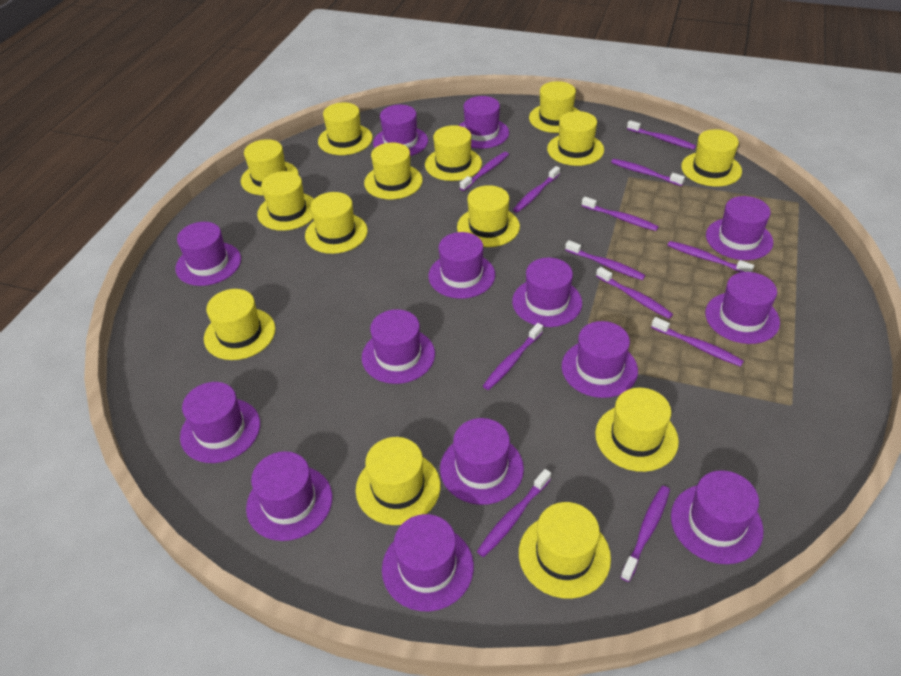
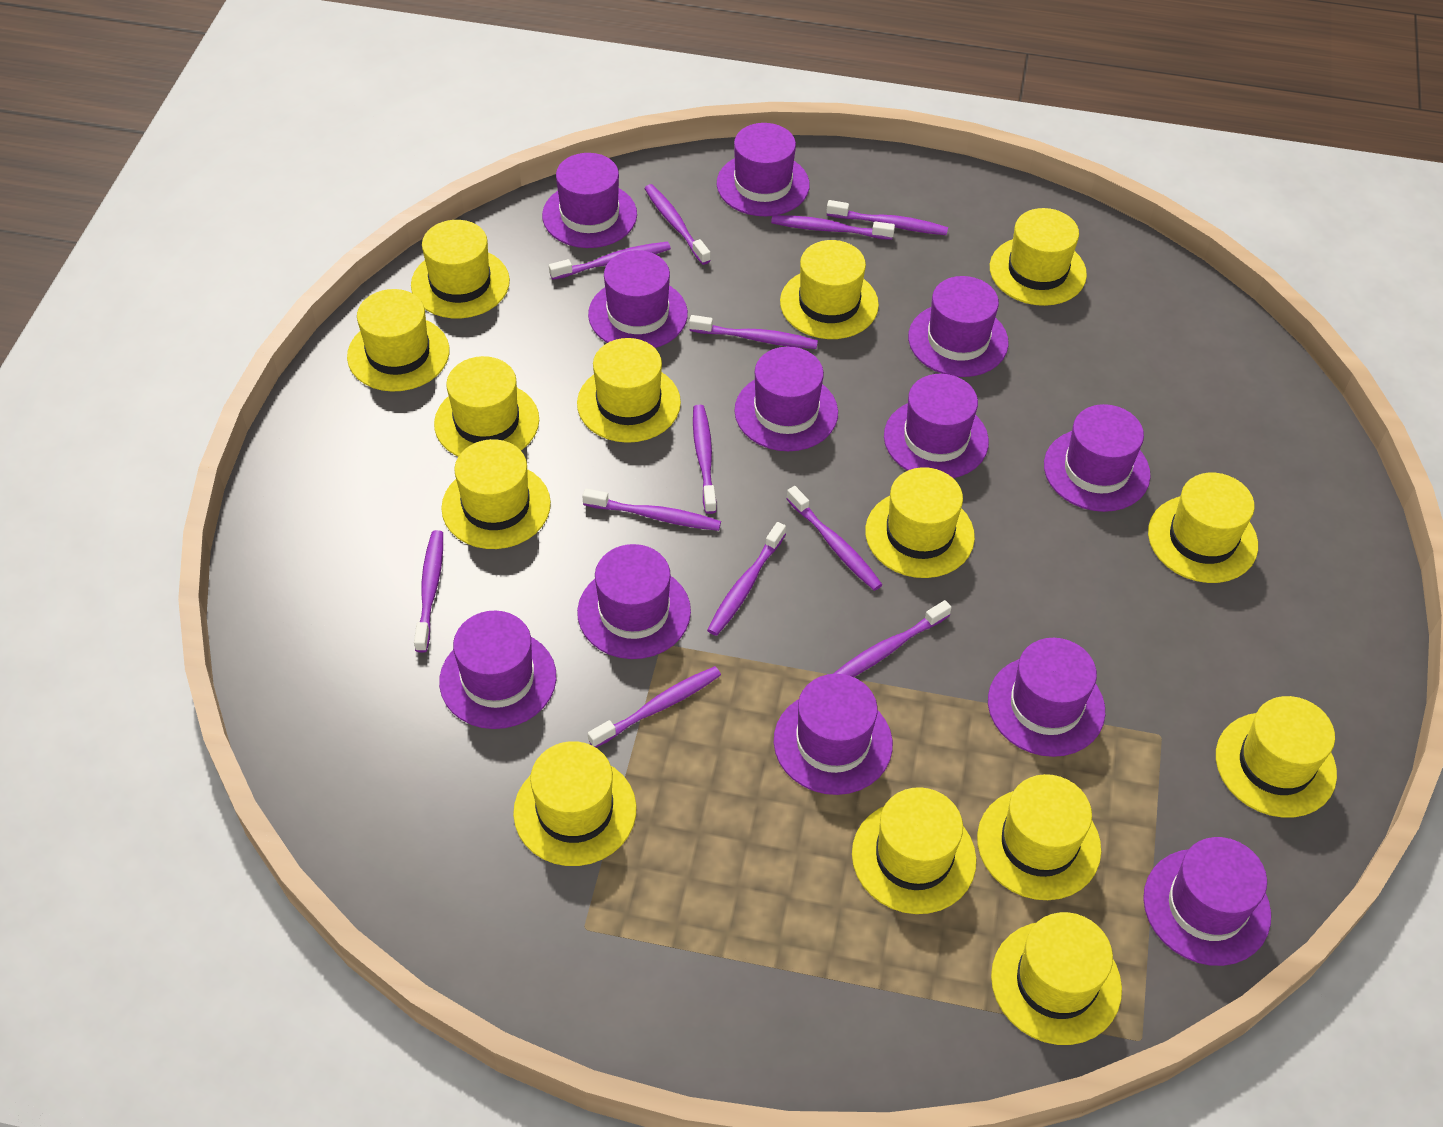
purple hat: 14 -> 12

